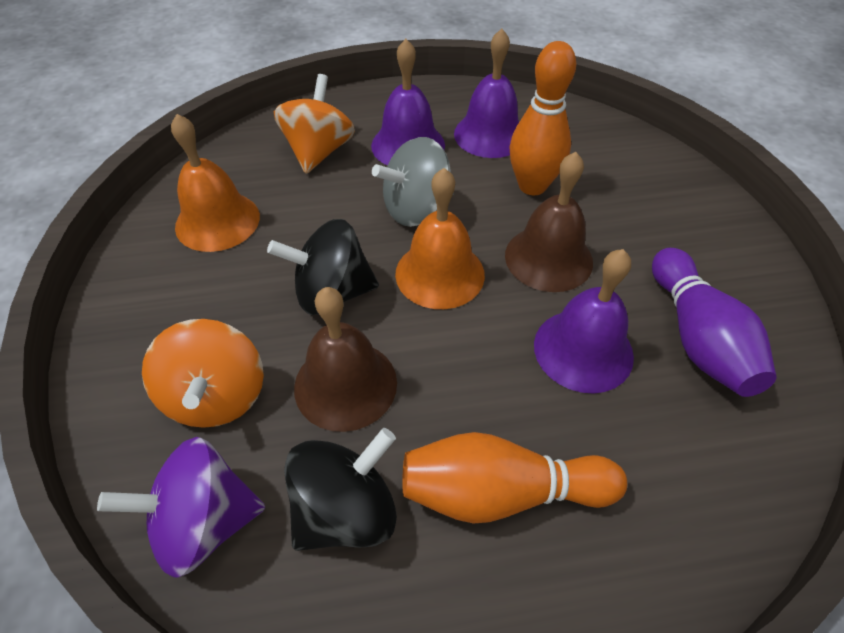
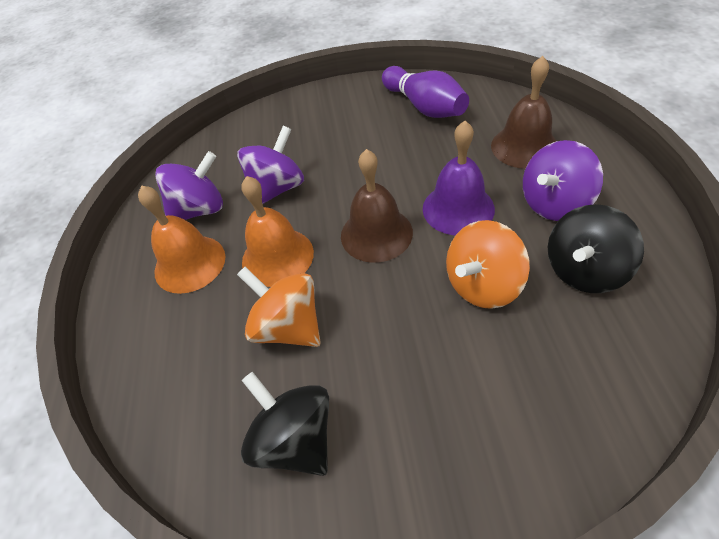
grey spinning top: 1 -> 0
orange bowling pin: 2 -> 0
purple bell: 3 -> 1
purple spinning top: 1 -> 3

